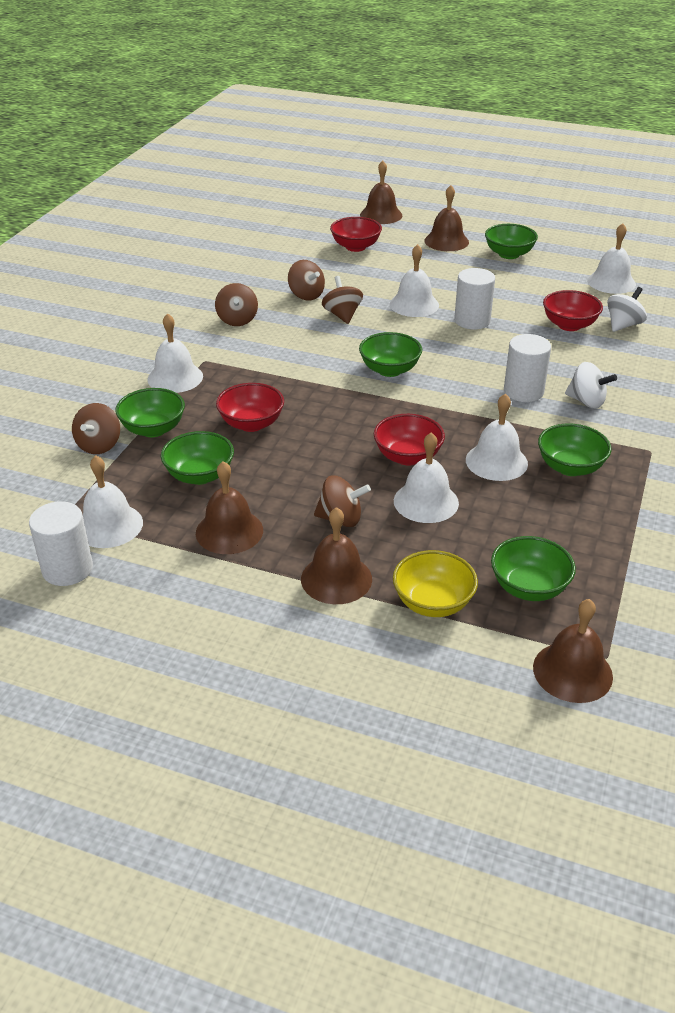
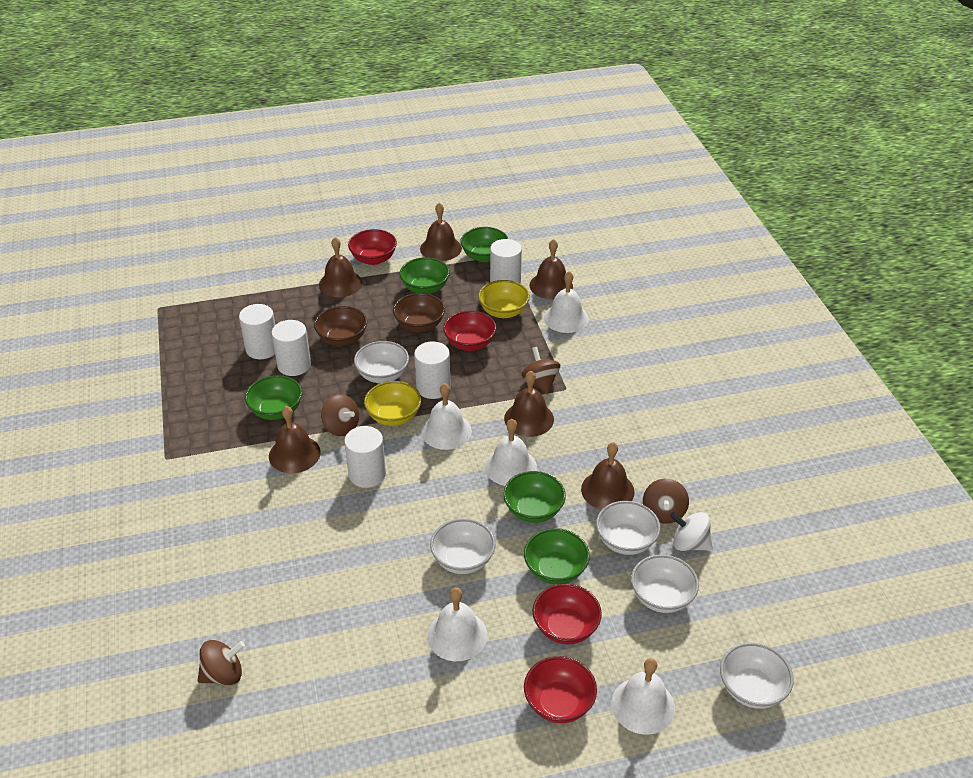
brown bell: 5 -> 6
brown bowl: 0 -> 2
brown spinning top: 5 -> 4
green bowl: 6 -> 5
white bell: 6 -> 5
white bowl: 0 -> 5
white cylinder: 3 -> 5
white spinning top: 2 -> 1
yellow bowl: 1 -> 2

